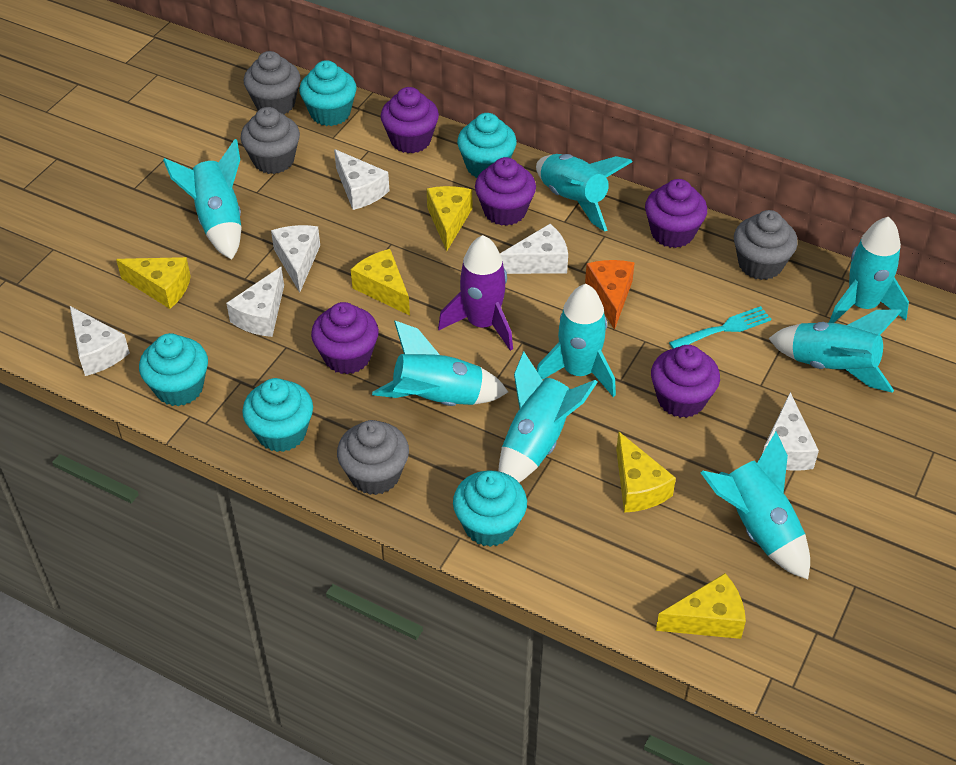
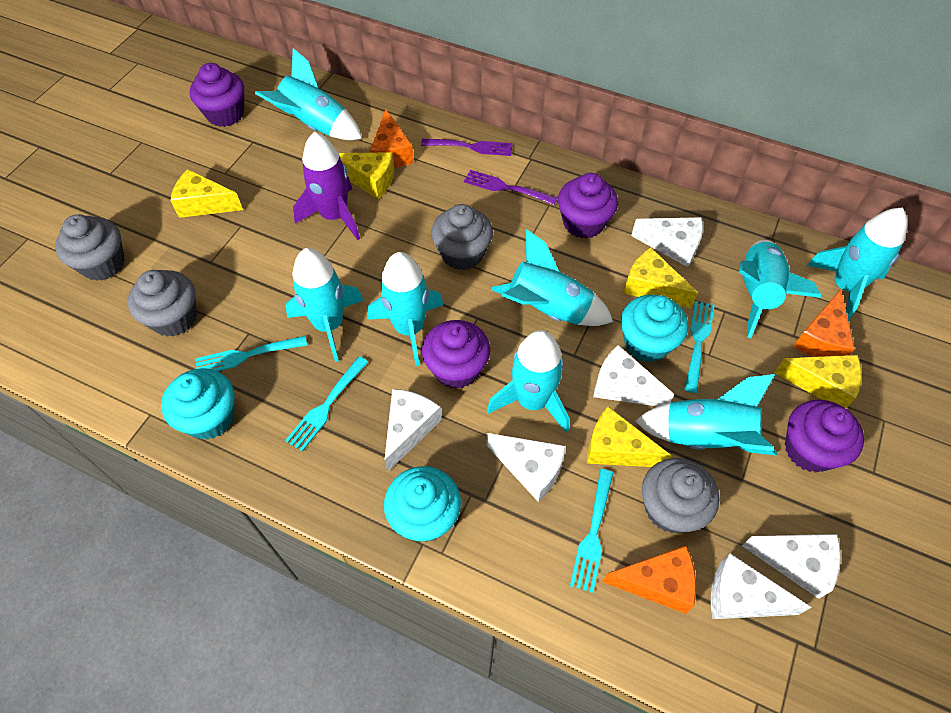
orange cheese: 1 -> 3
purple cupcake: 5 -> 4
purple fork: 0 -> 2
turquoise cupcake: 5 -> 3
turquoise fork: 1 -> 4

